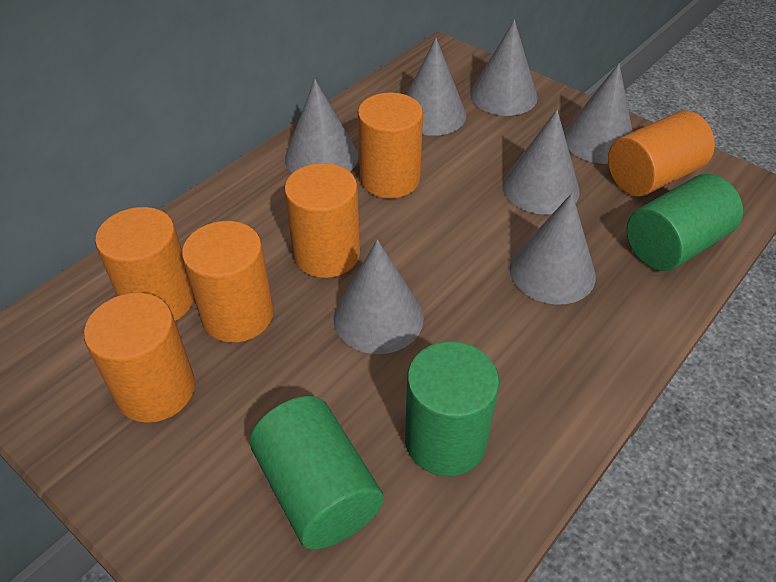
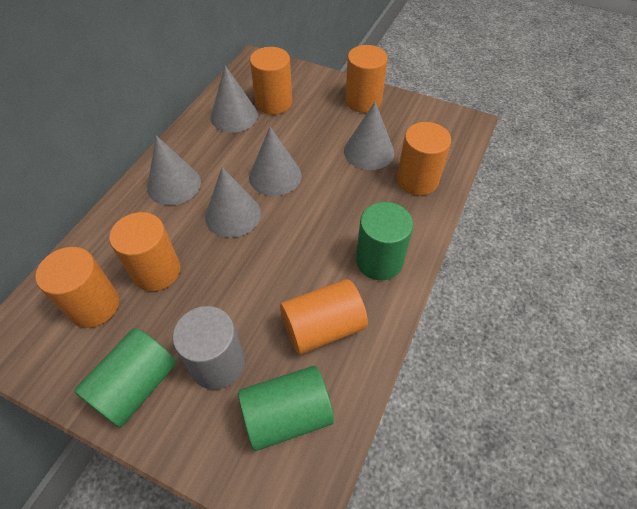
grey cone: 7 -> 5
grey cylinder: 0 -> 1

